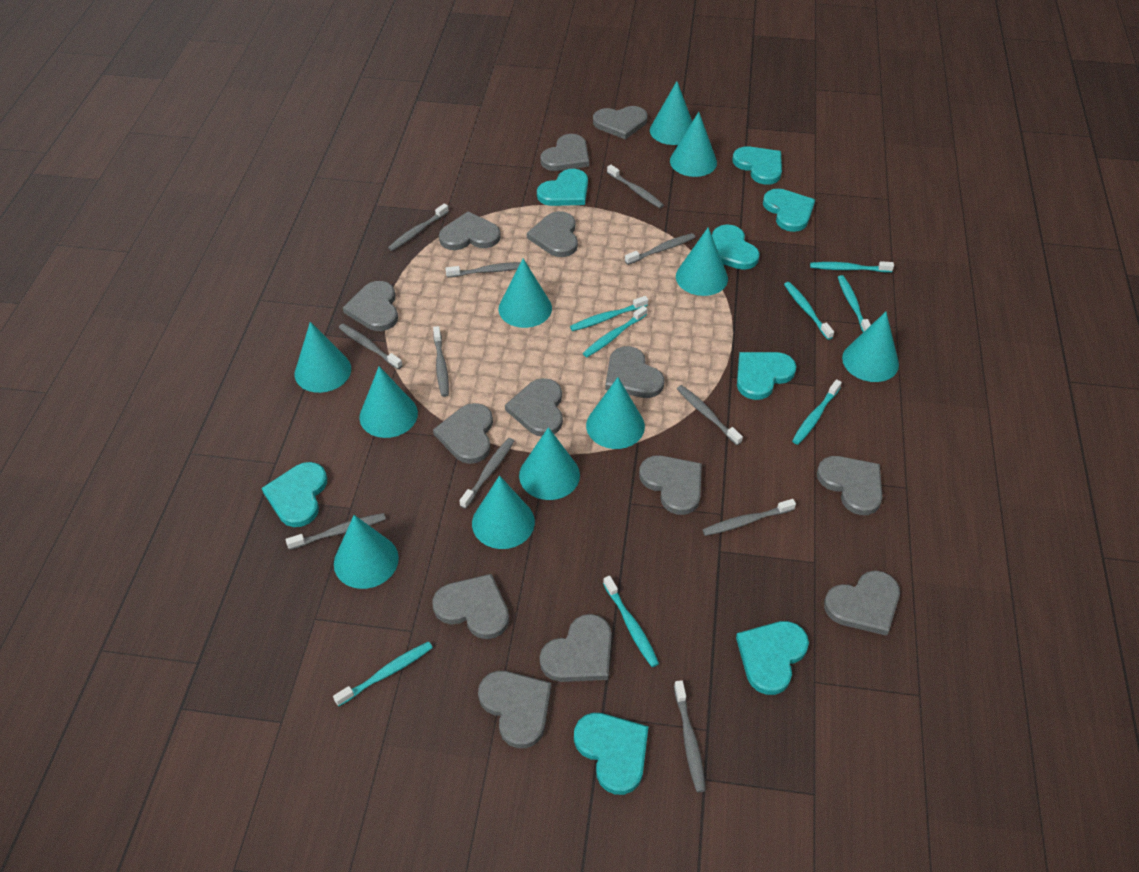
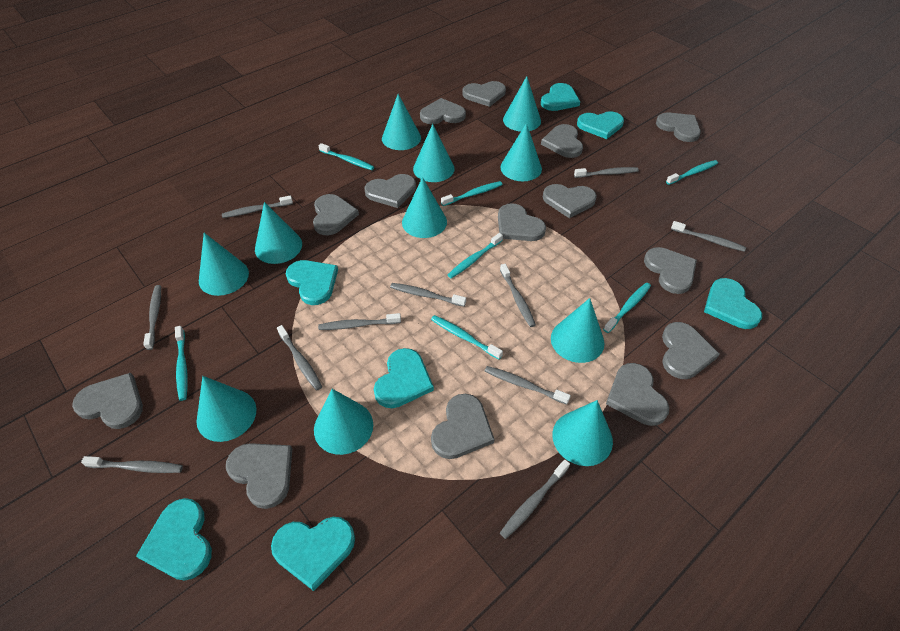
turquoise heart: 8 -> 7
turquoise toothbrush: 8 -> 7

